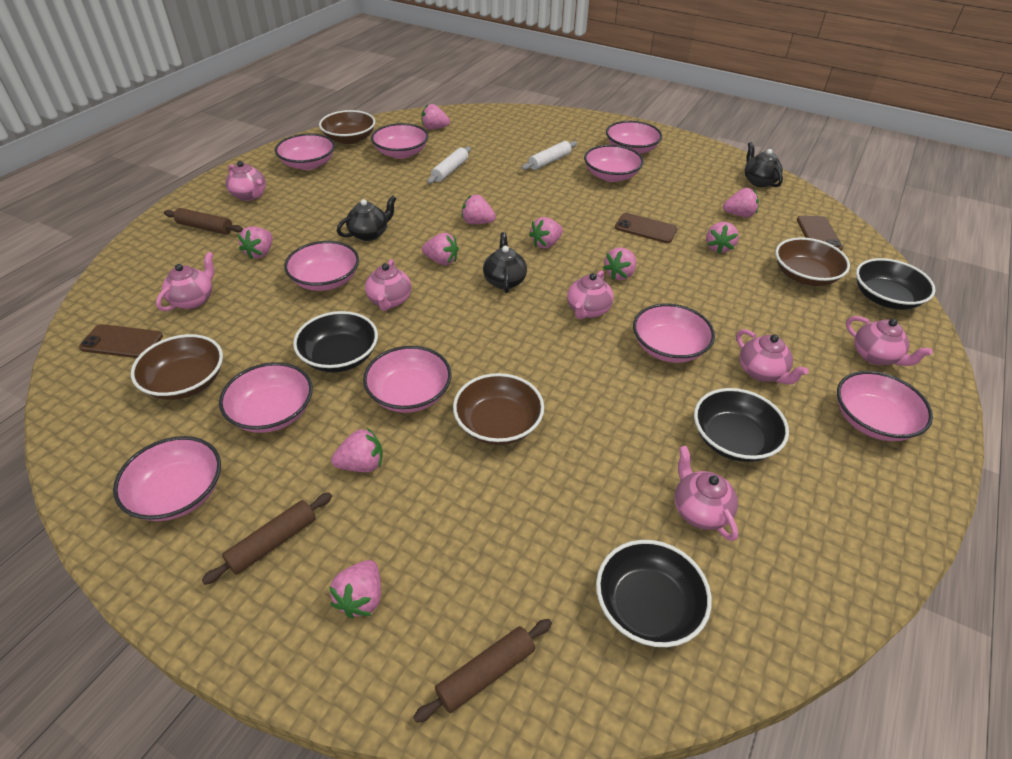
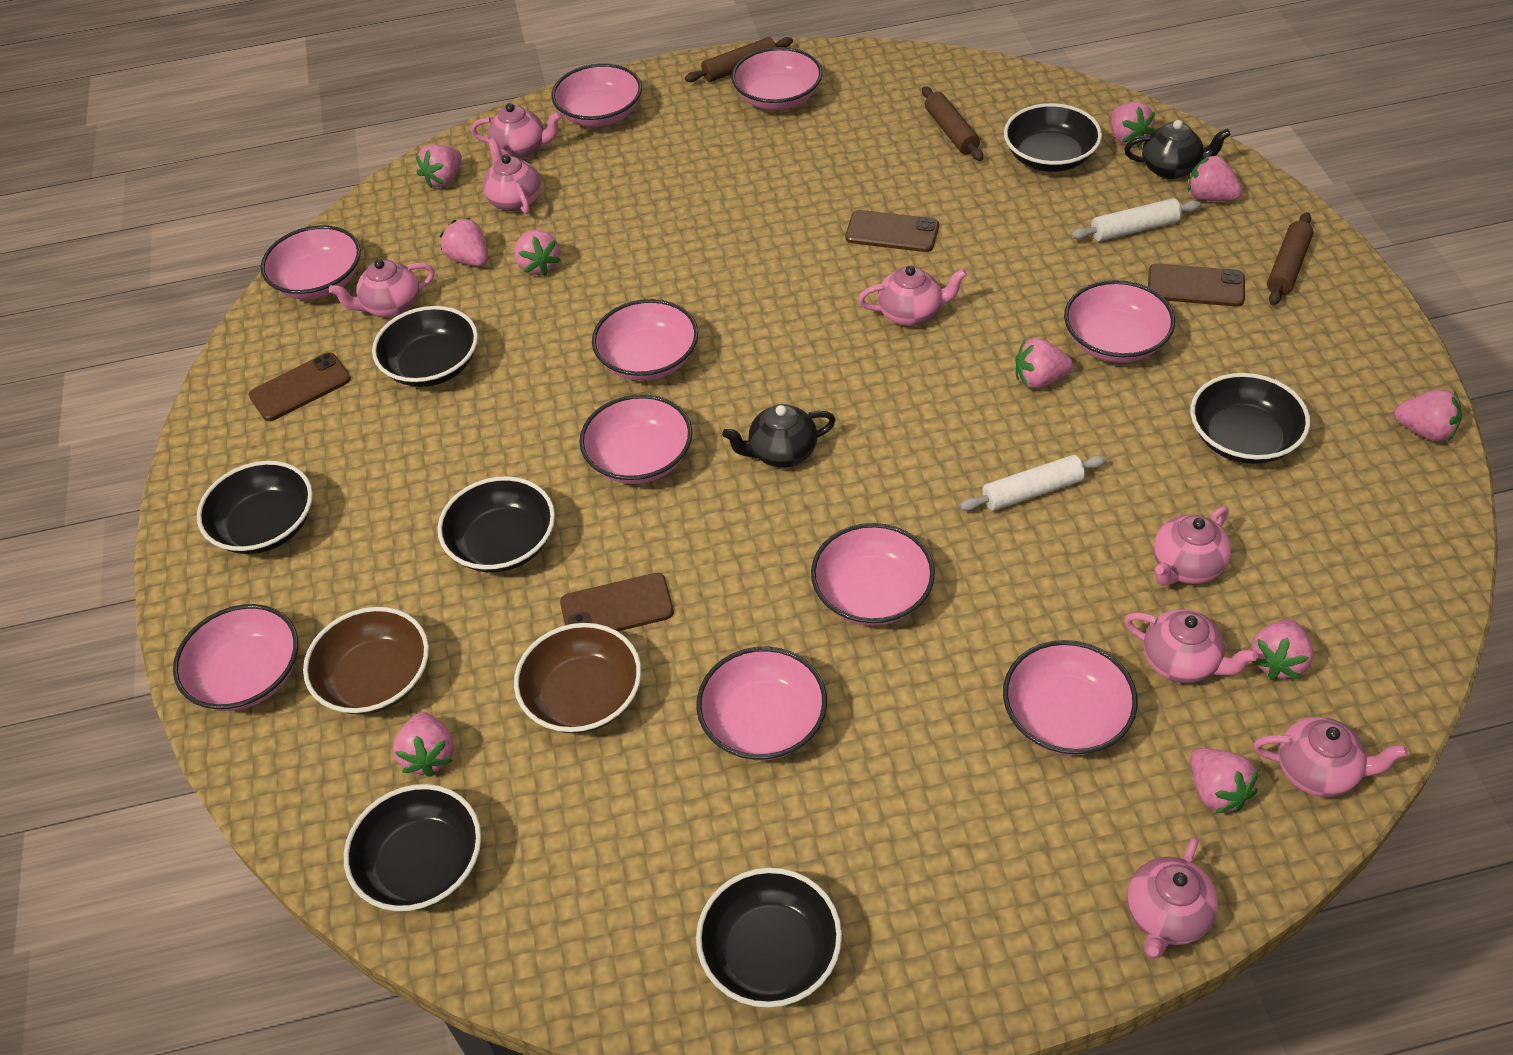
black bowl: 4 -> 7
black teapot: 3 -> 2
brown bowl: 4 -> 2
brown phone: 3 -> 4
pink teapot: 7 -> 8

